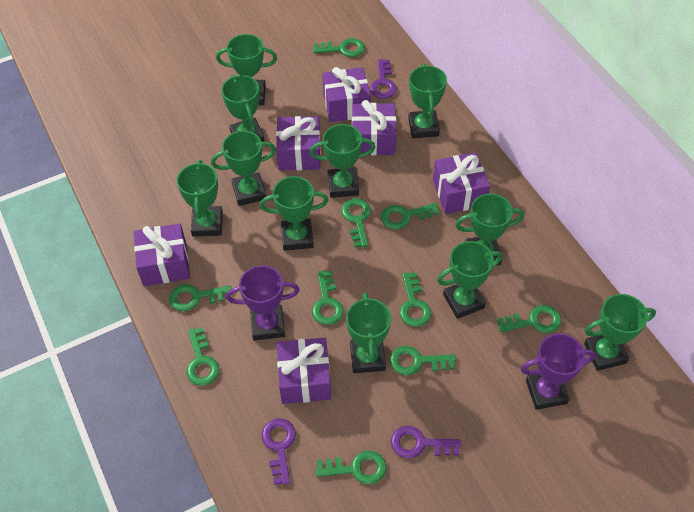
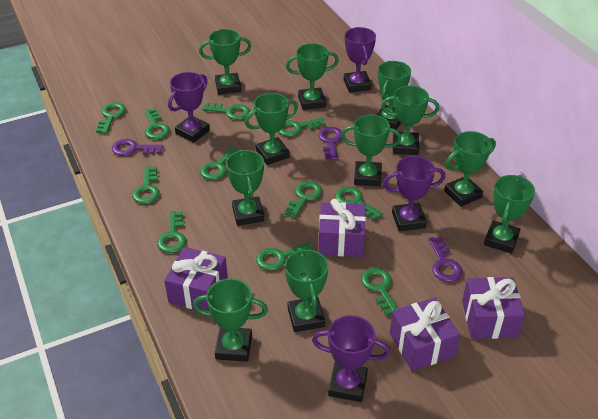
green key: 10 -> 11
purple gift: 6 -> 4
purple trophy: 2 -> 4

